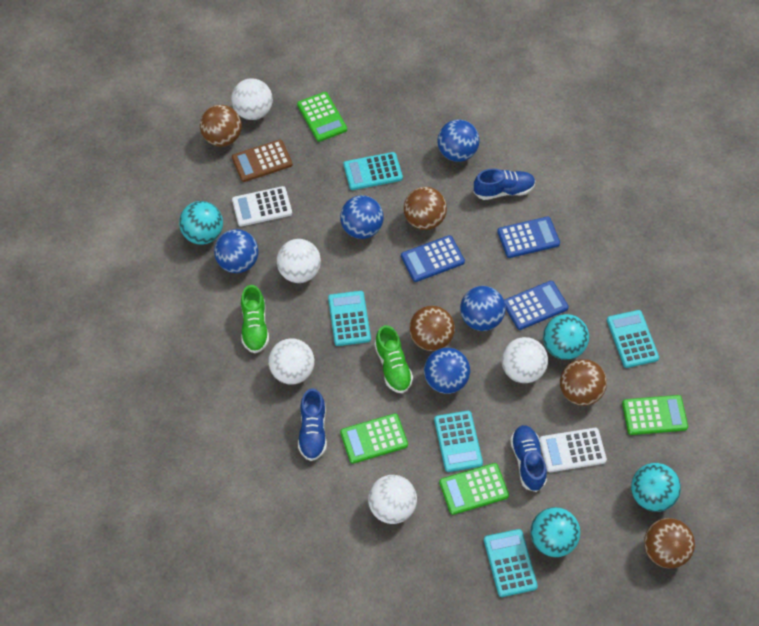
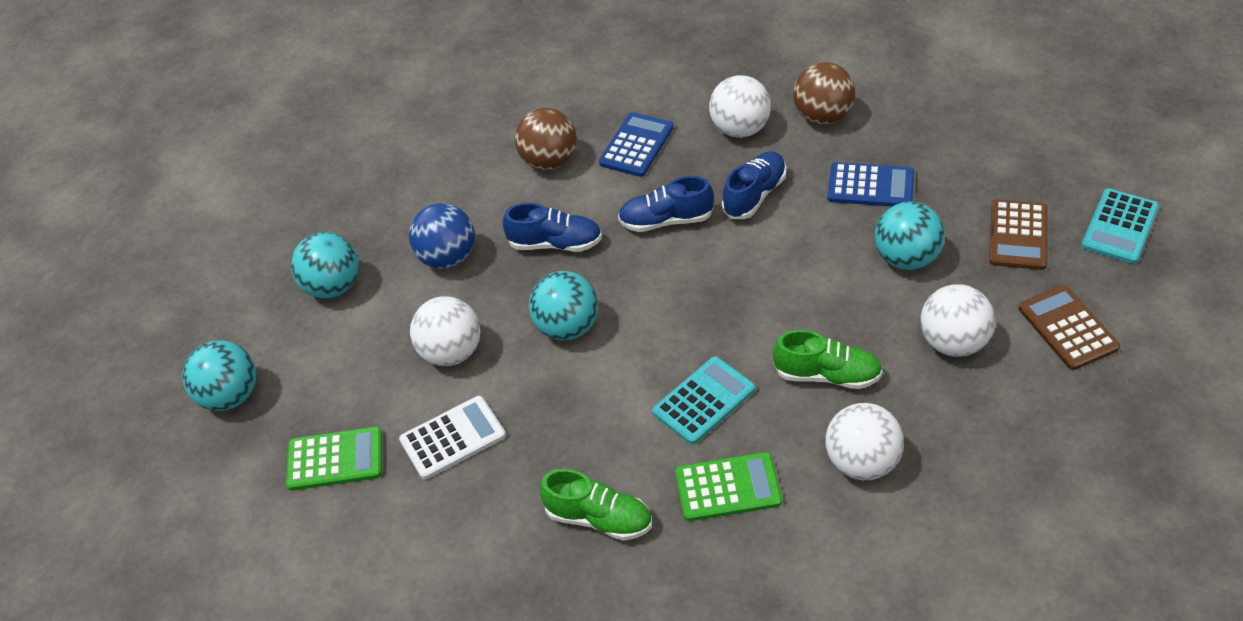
blue ball: 5 -> 1
blue calculator: 3 -> 2
brown ball: 5 -> 2
brown calculator: 1 -> 2
green calculator: 4 -> 2
turquoise calculator: 5 -> 2
white ball: 5 -> 4
white calculator: 2 -> 1

